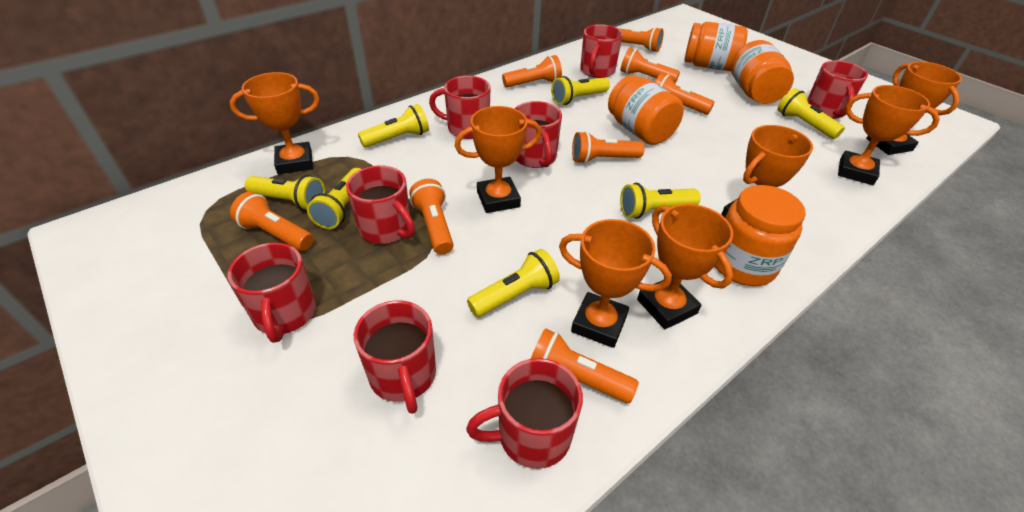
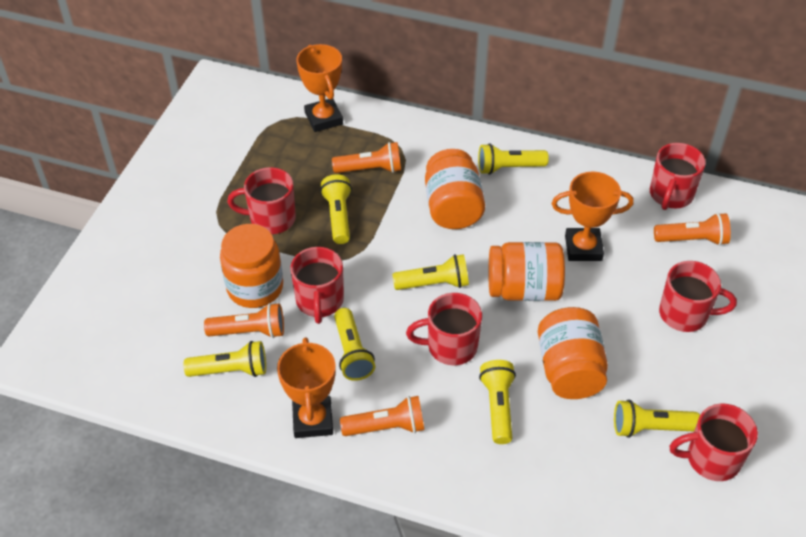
orange flashlight: 8 -> 4
orange trophy: 7 -> 3
red mug: 8 -> 6

